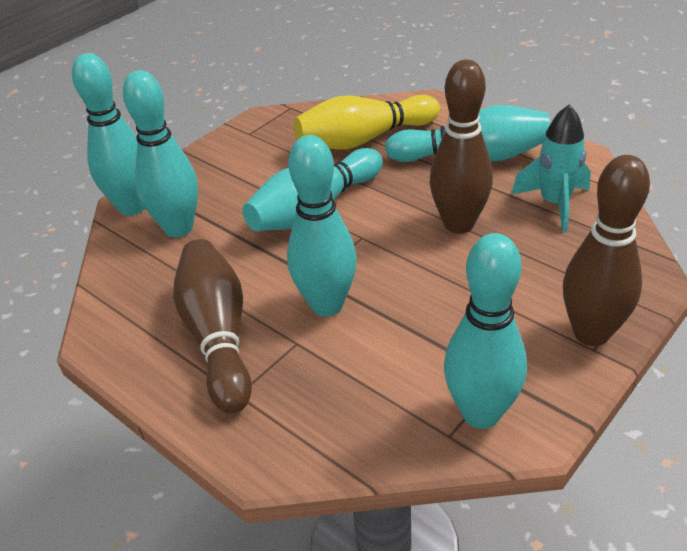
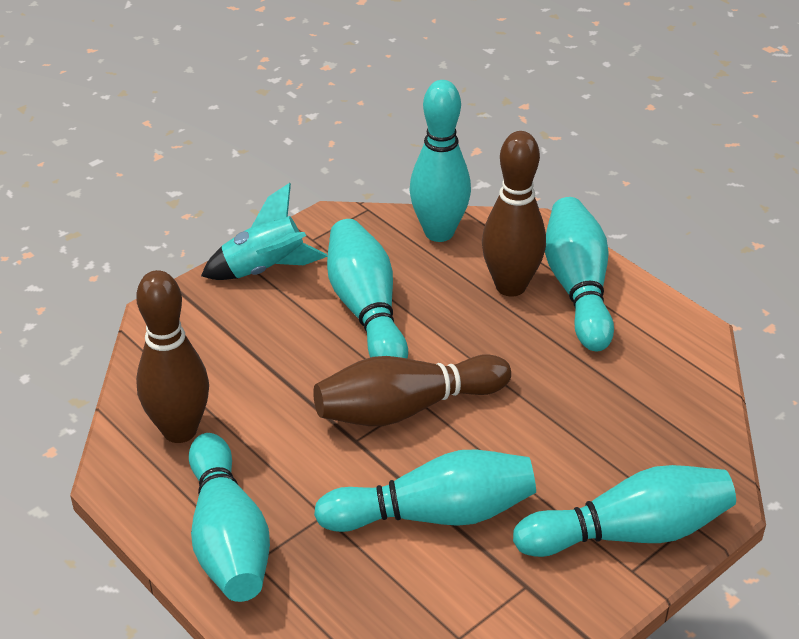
yellow bowling pin: 1 -> 0

